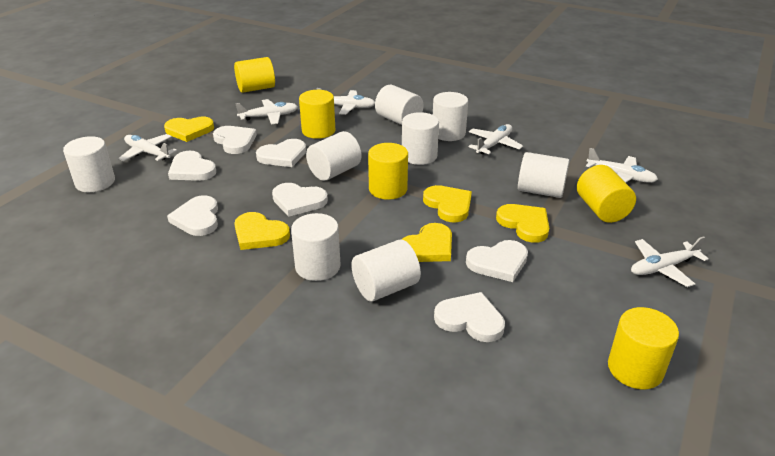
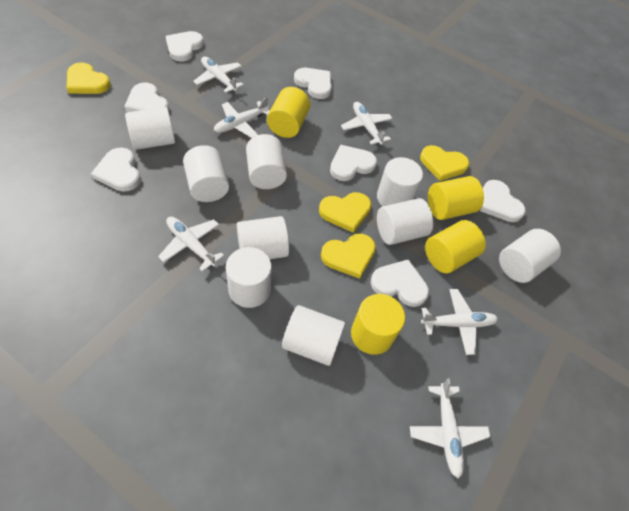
white cylinder: 8 -> 9
yellow cylinder: 5 -> 4
yellow heart: 5 -> 4

